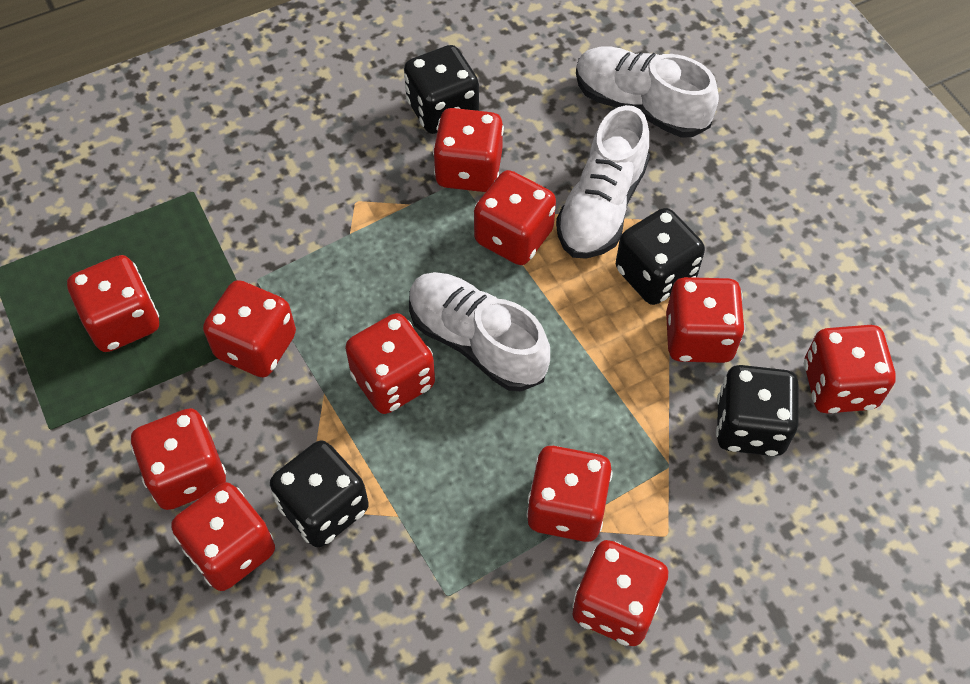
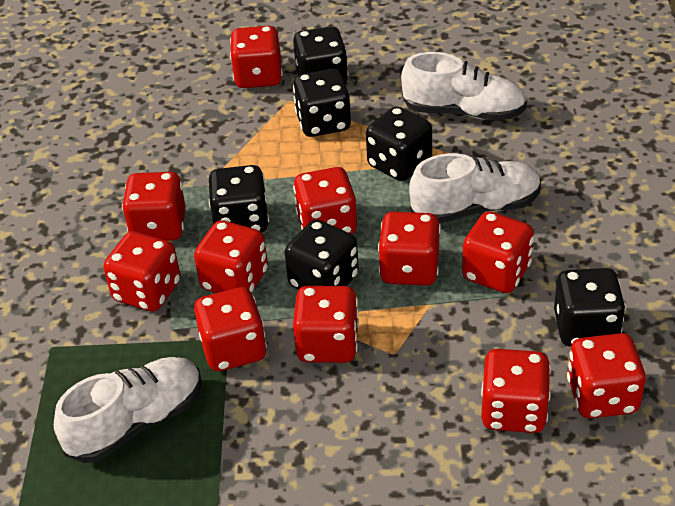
black dice: 4 -> 6

